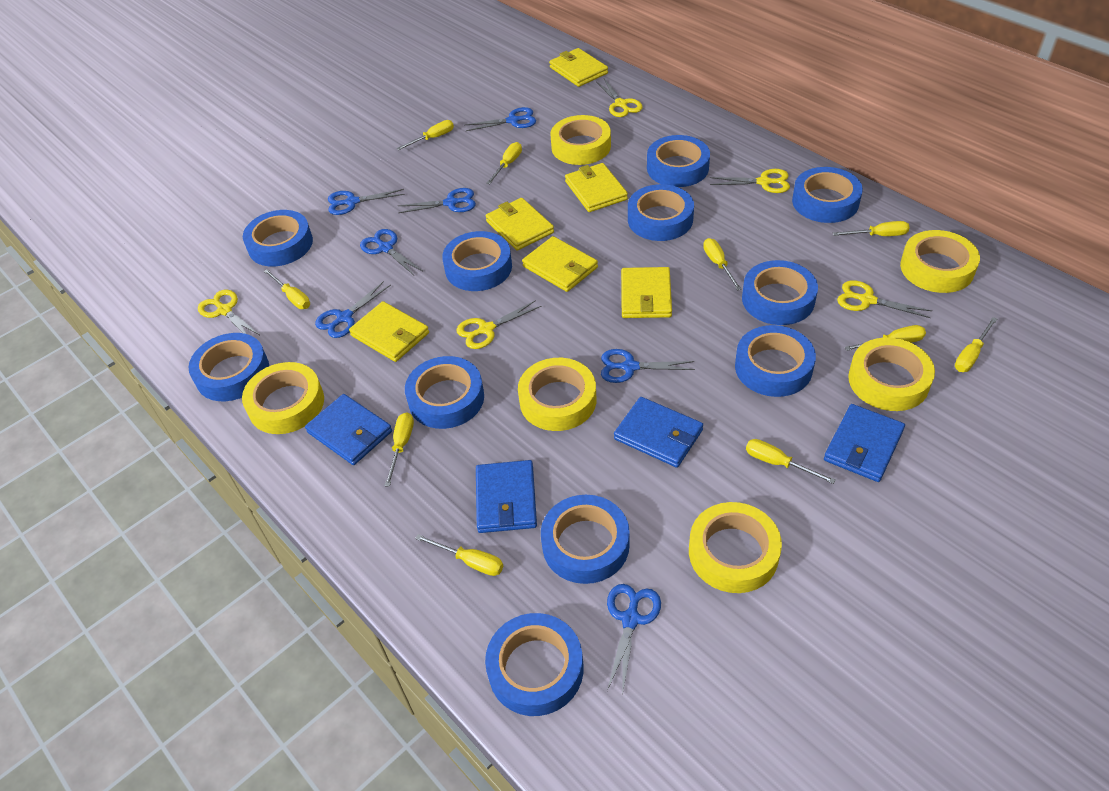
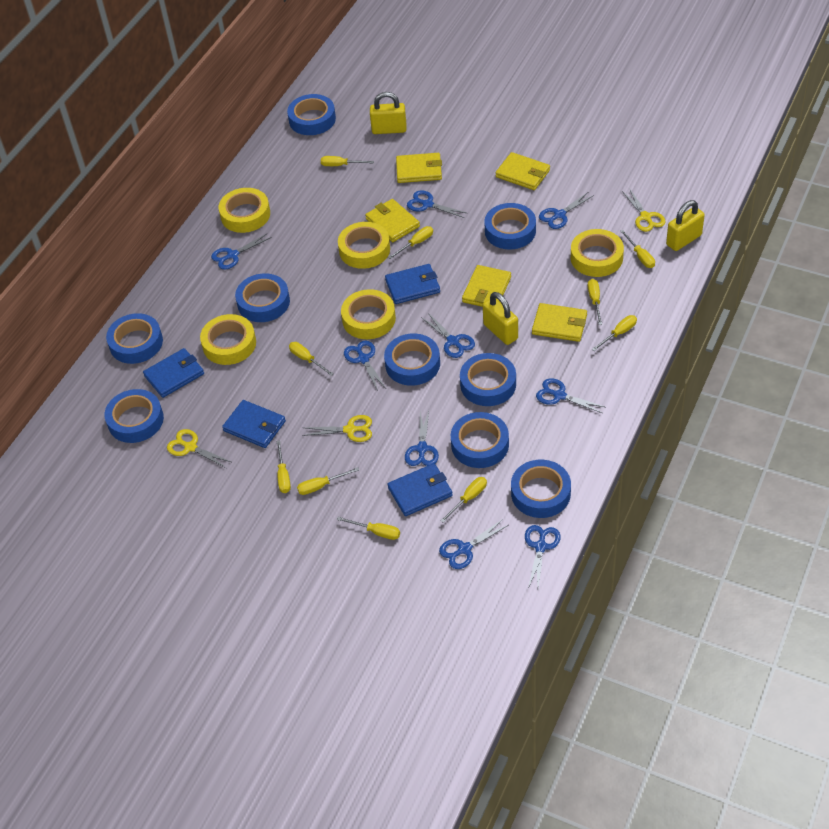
blue scissors: 7 -> 9
blue tape: 11 -> 9
yellow padlock: 0 -> 3
yellow scissors: 5 -> 3
yellow tape: 6 -> 5
yellow wallet: 6 -> 5

